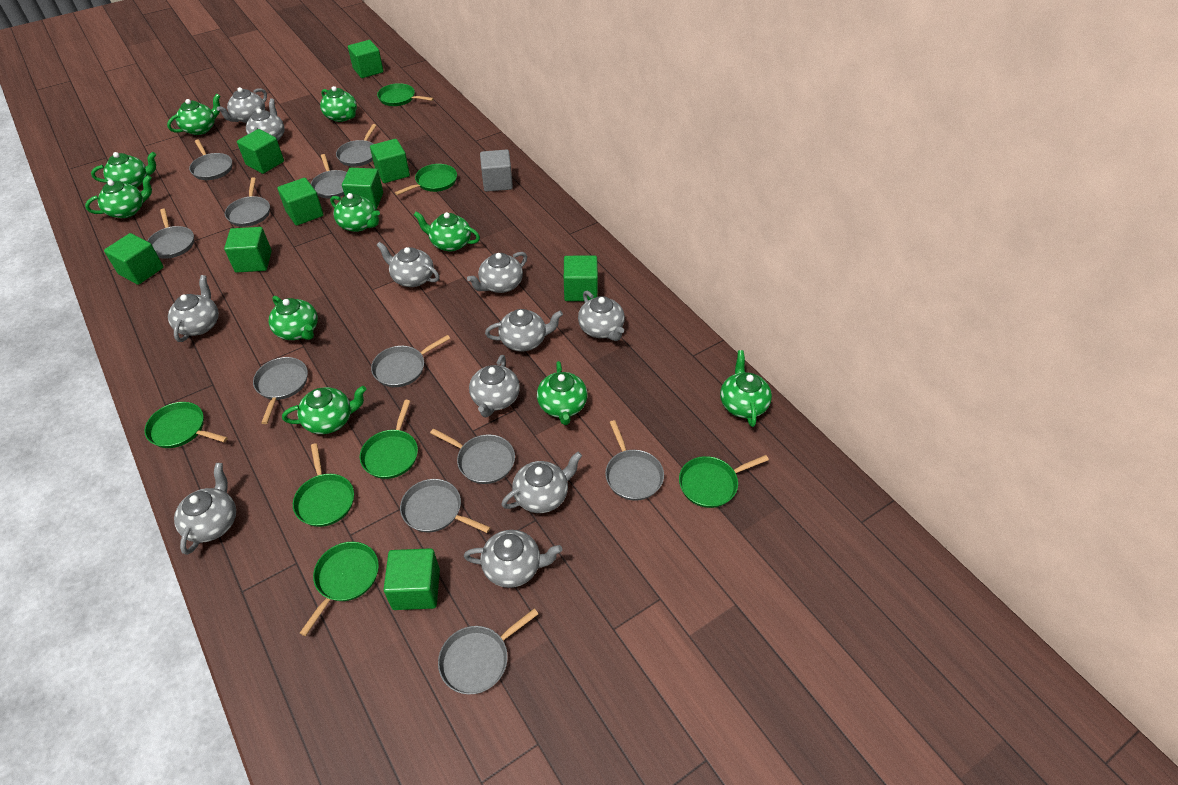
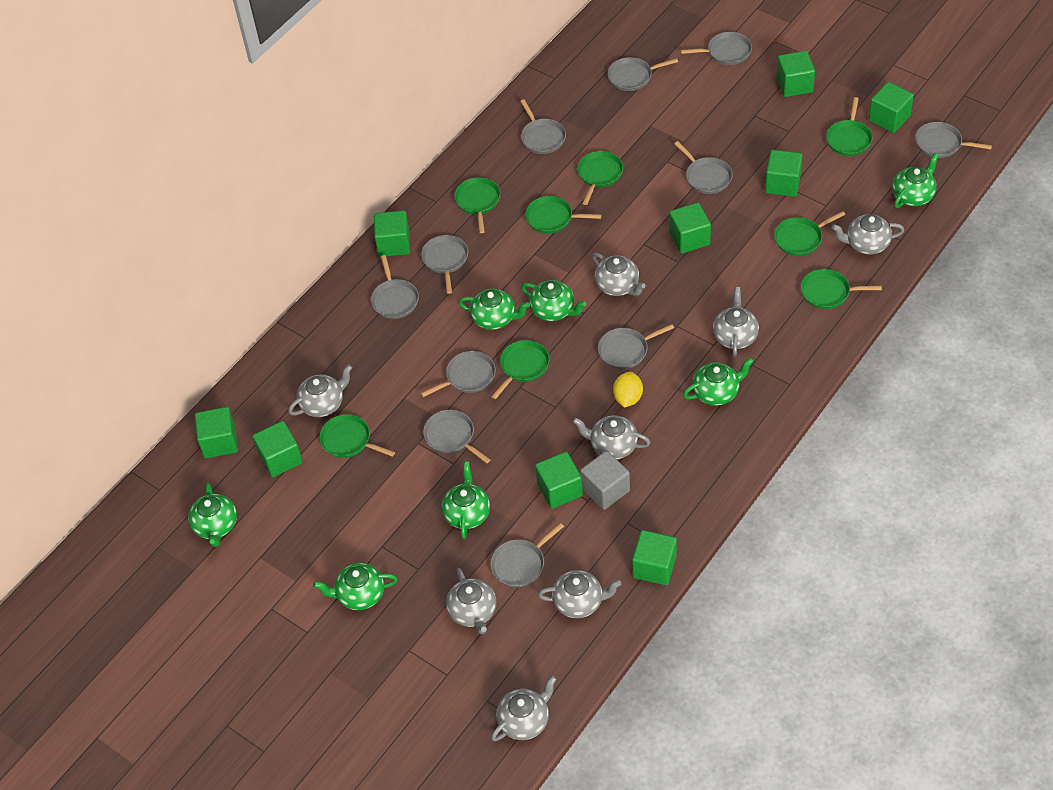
green pan: 7 -> 8
green teapot: 10 -> 7
grey teapot: 11 -> 8
yellow lemon: 0 -> 1

